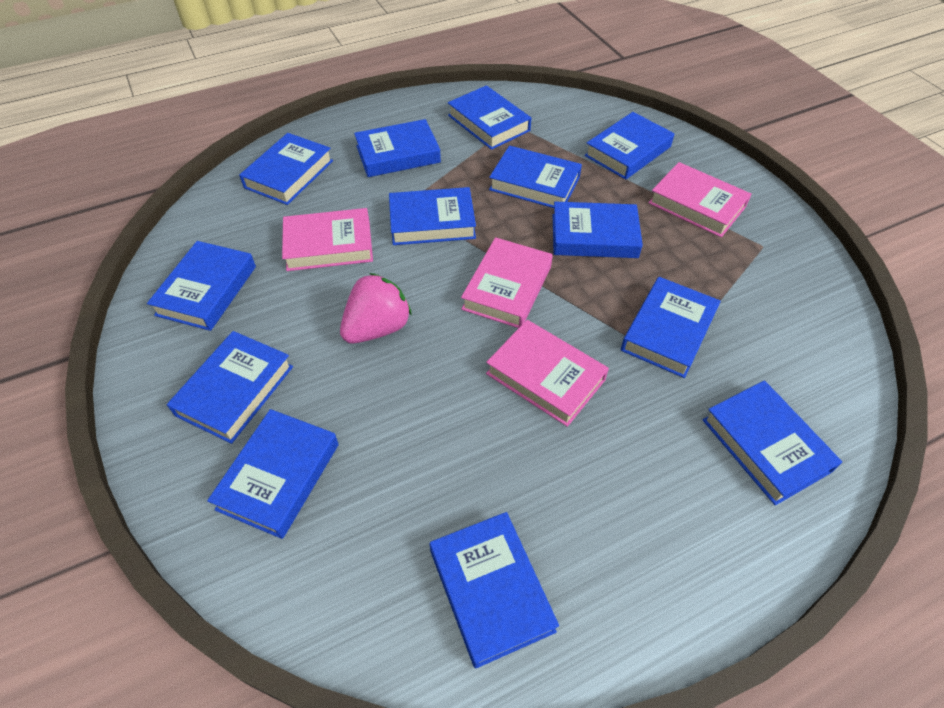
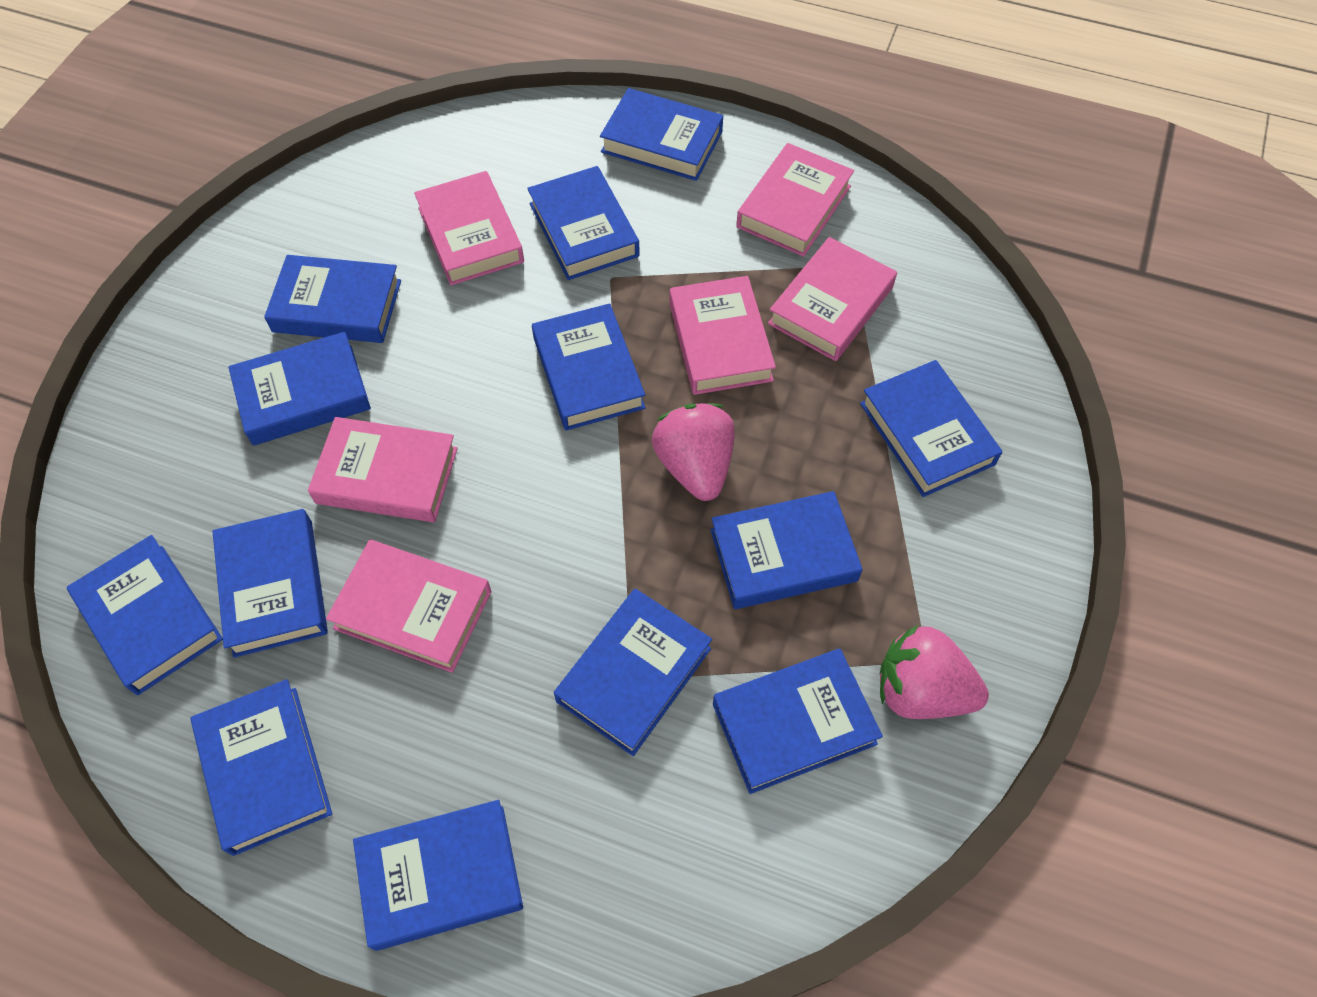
pink book: 4 -> 6
pink strawberry: 1 -> 2

